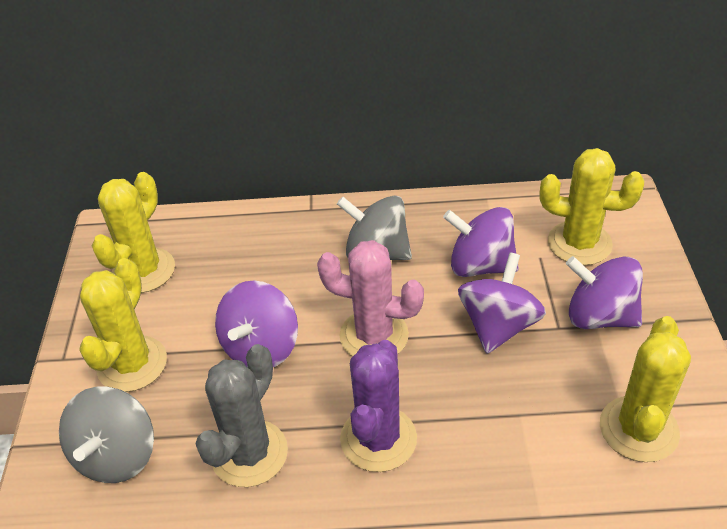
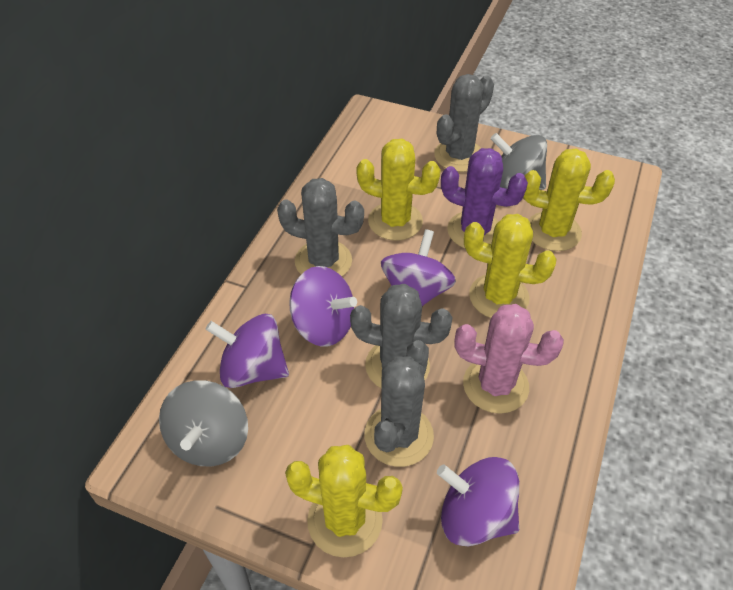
grey cactus: 1 -> 4

